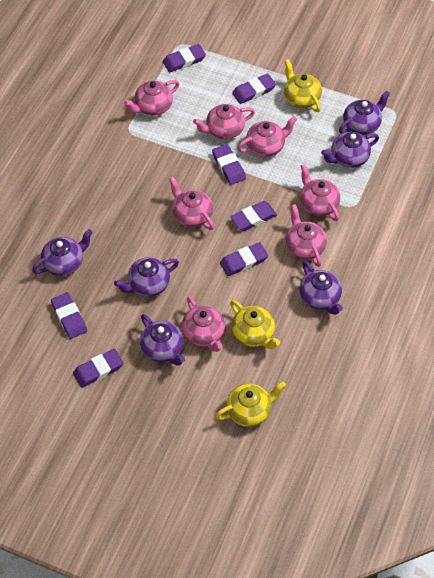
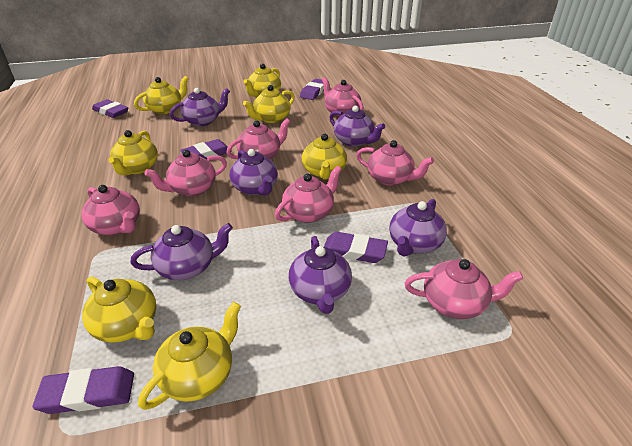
purple eraser: 7 -> 5
yellow teapot: 3 -> 7

